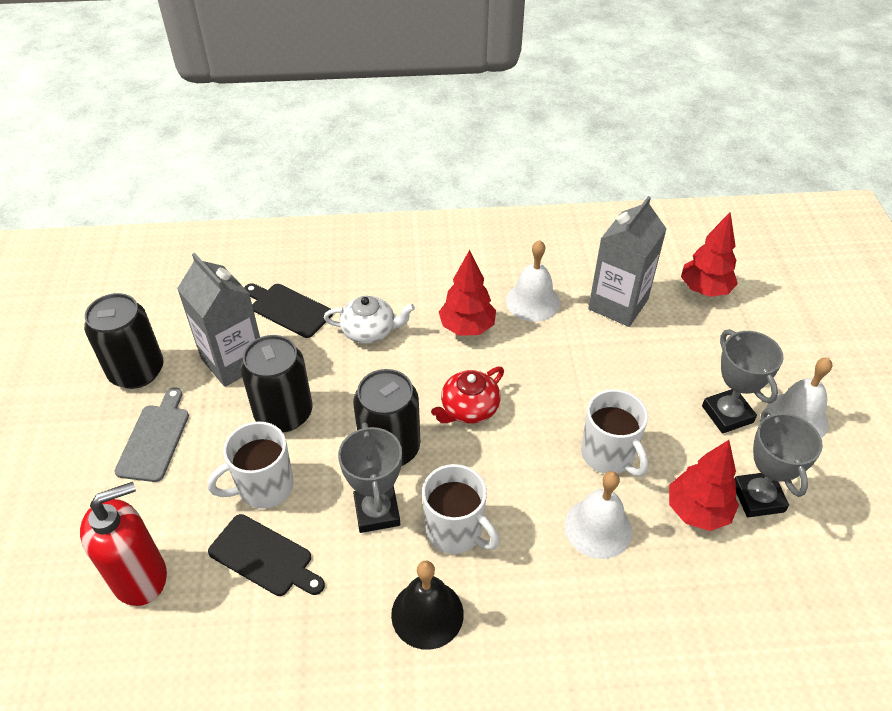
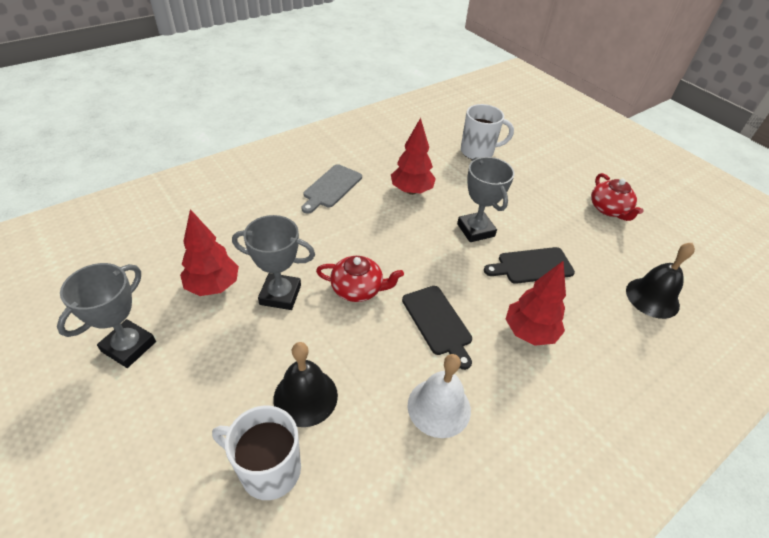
black bell: 1 -> 2
black can: 3 -> 0
grey carton: 2 -> 0
red soap dispenser: 1 -> 0
red teapot: 1 -> 2
white bell: 3 -> 1
white mug: 3 -> 2
white teapot: 1 -> 0

